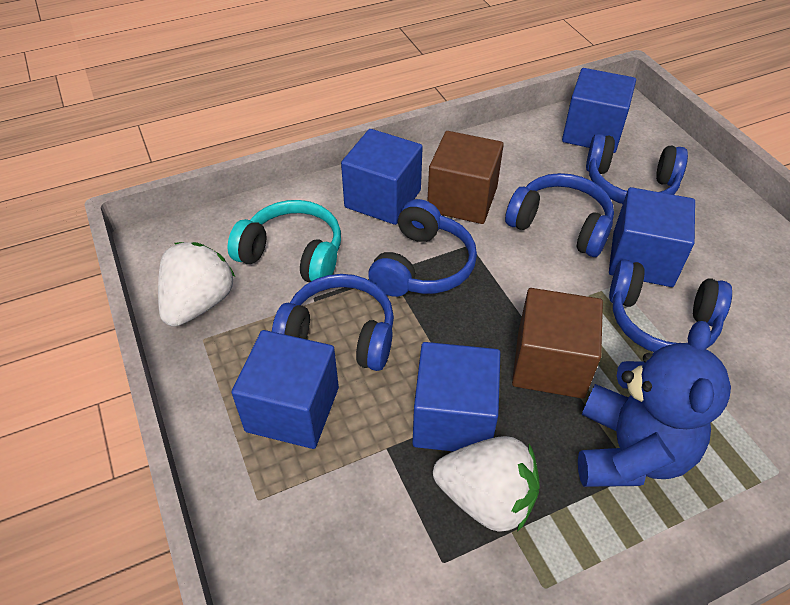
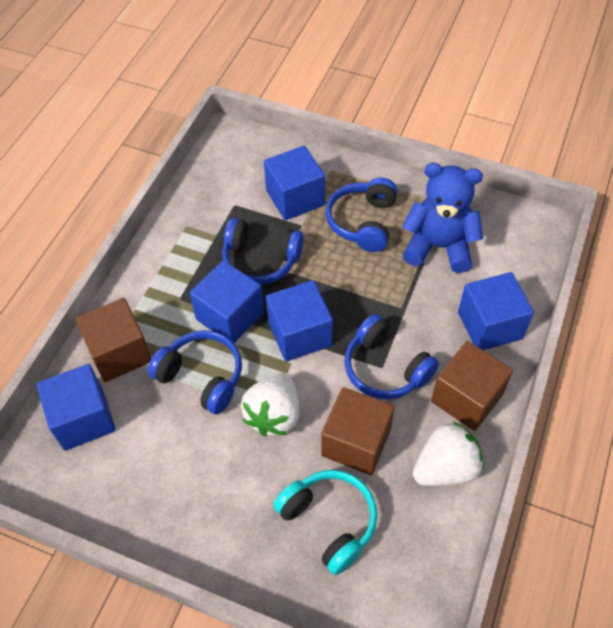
blue headphones: 5 -> 4
brown cube: 2 -> 3

